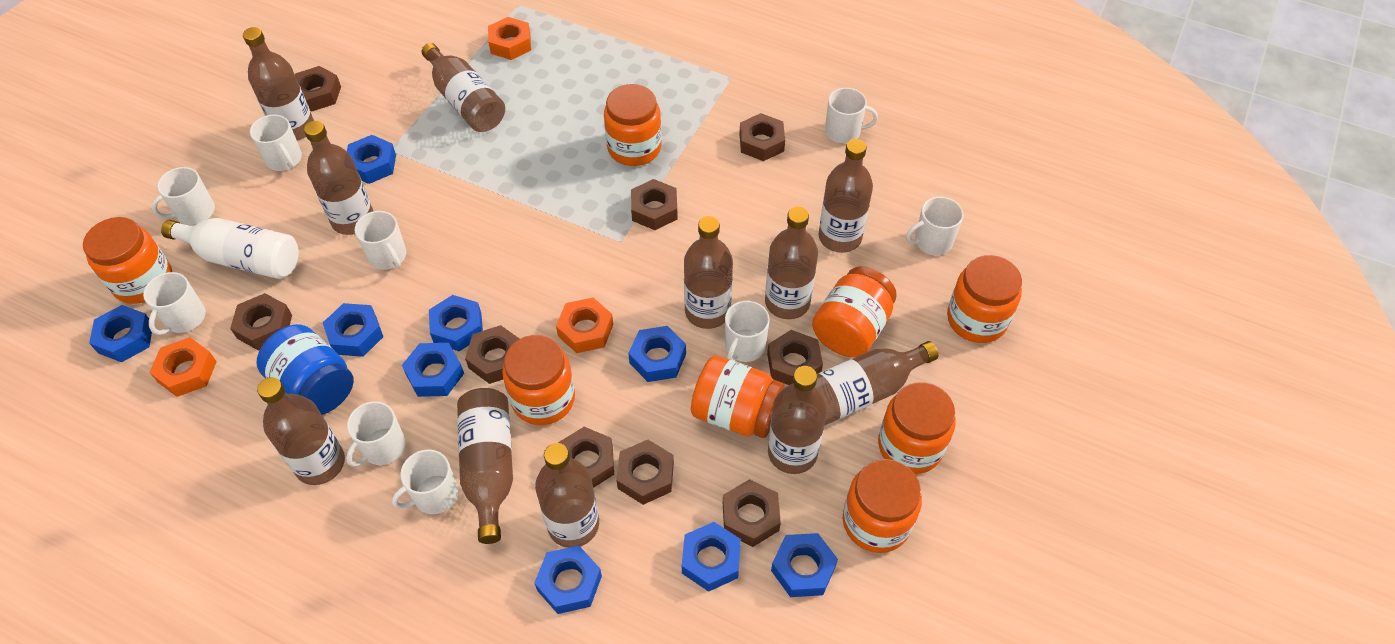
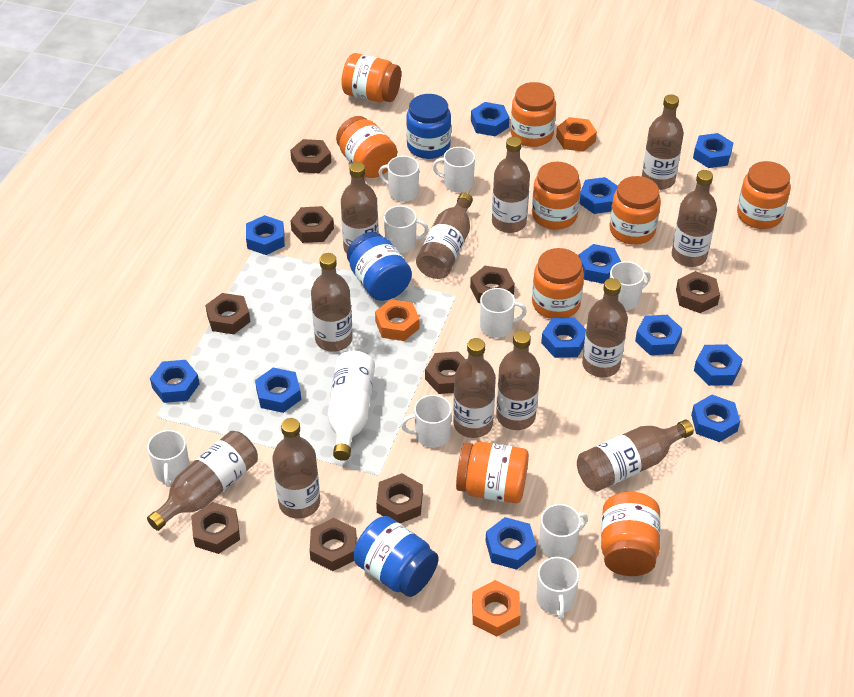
blue jar: 1 -> 3
blue nut: 9 -> 12
brown bottle: 11 -> 12
orange jar: 8 -> 9

